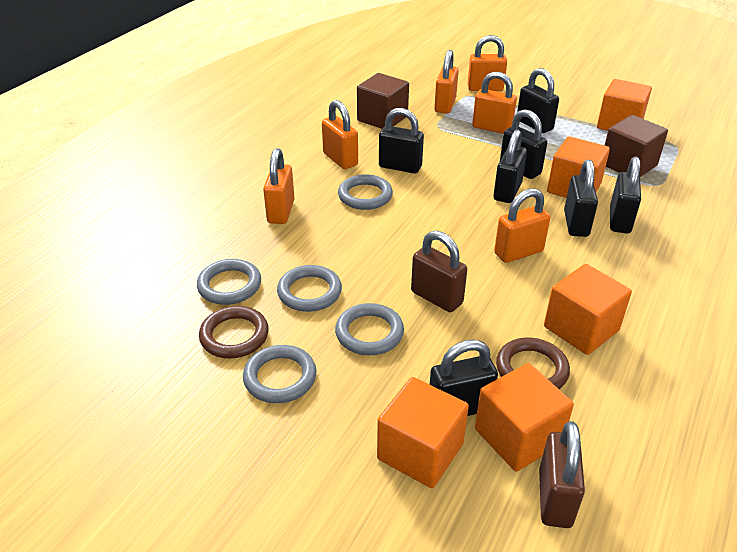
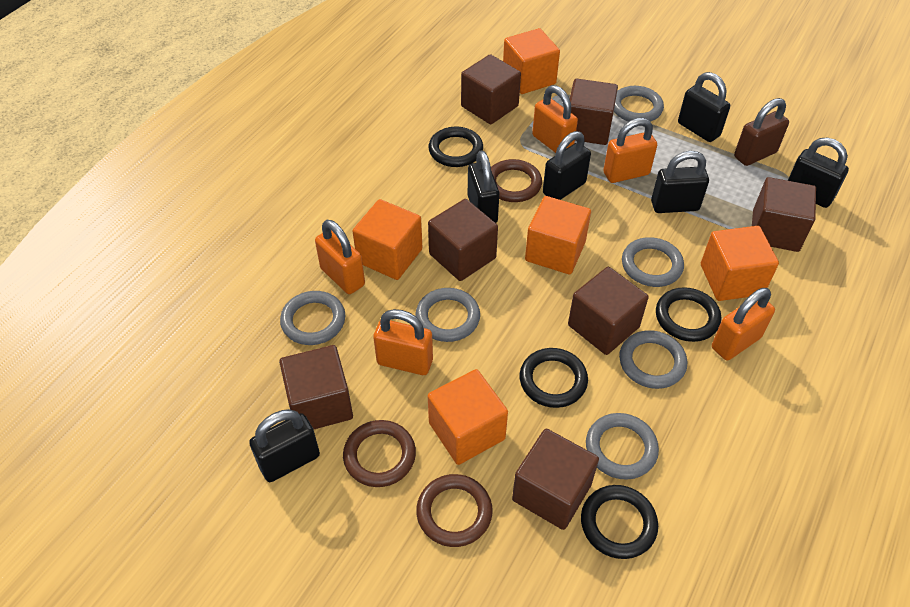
black padlock: 7 -> 6
black ring: 0 -> 4
brown cube: 2 -> 7
brown padlock: 2 -> 1
brown ring: 2 -> 3
grey ring: 5 -> 6
orange padlock: 6 -> 5

